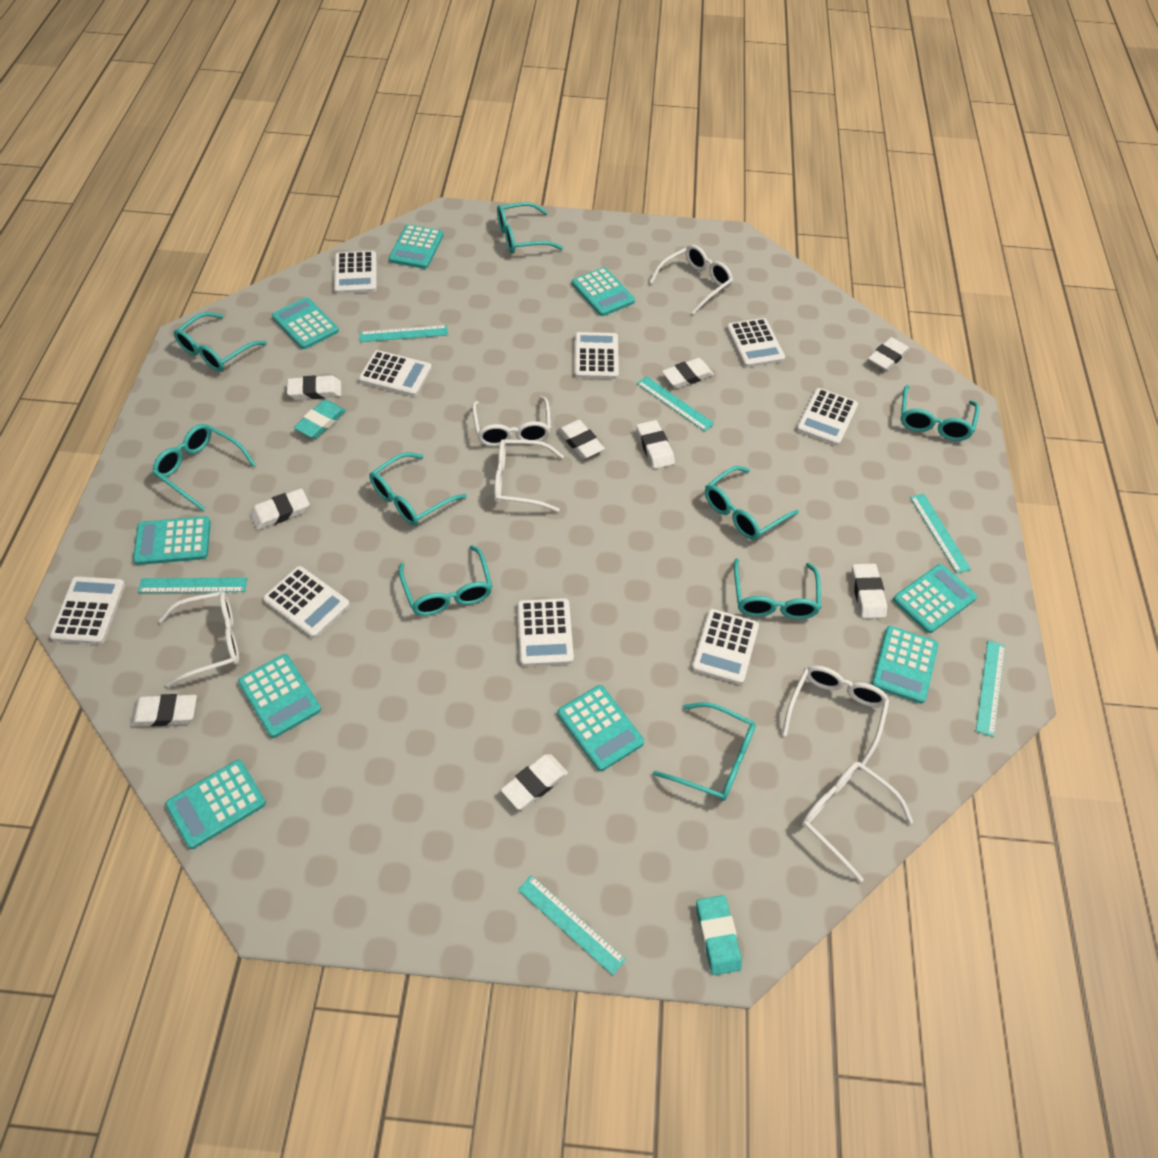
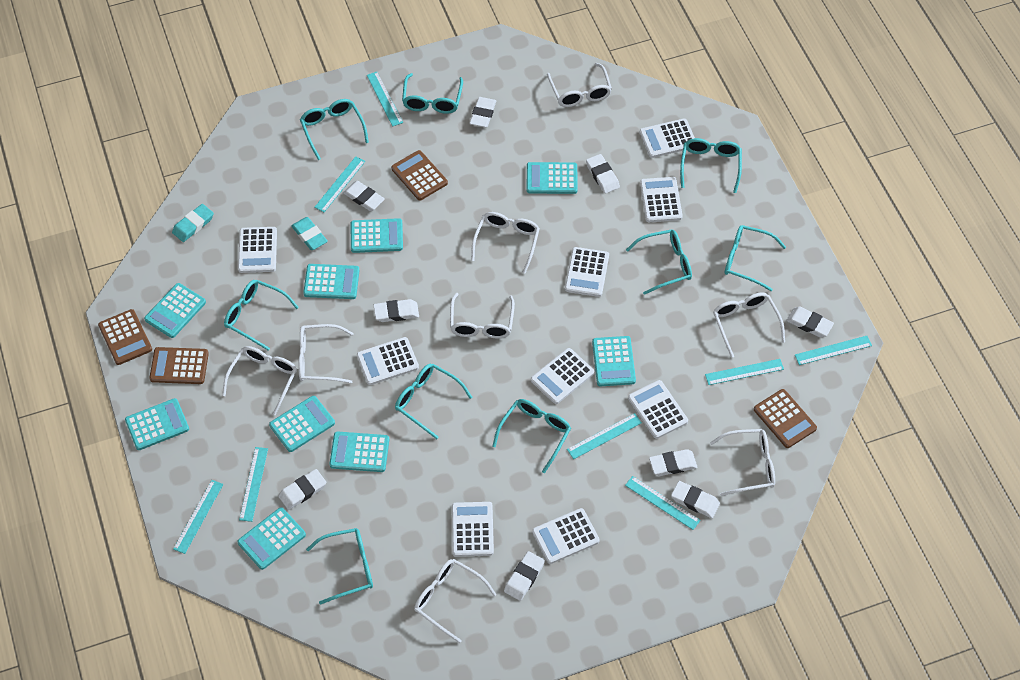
brown calculator: 0 -> 4
turquoise ruler: 6 -> 8
white glasses: 6 -> 8

